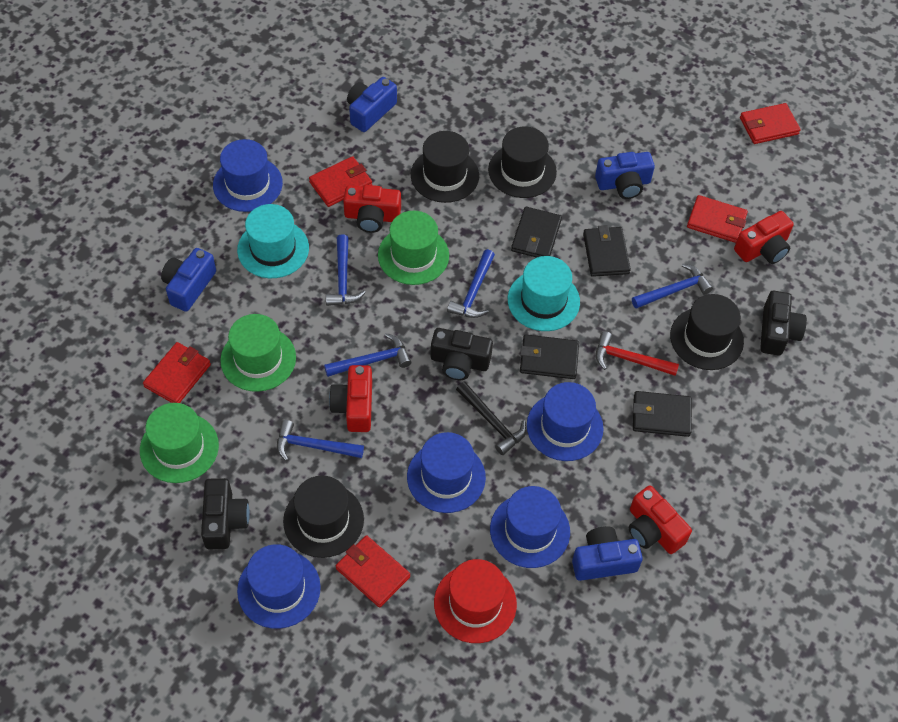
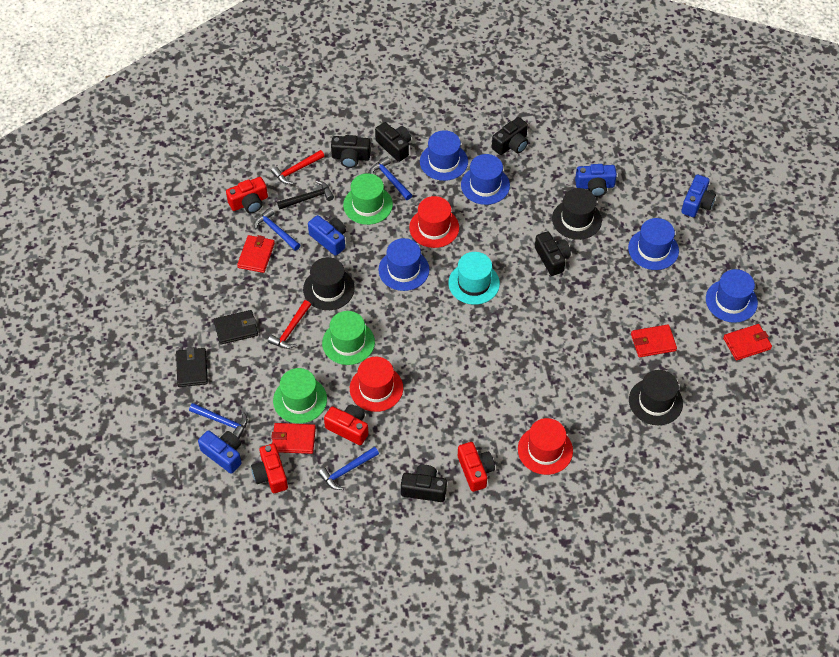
black camera: 3 -> 5
black hat: 4 -> 3
black wallet: 4 -> 2
blue hammer: 5 -> 4
red hammer: 1 -> 2
red hat: 1 -> 3
red wallet: 5 -> 4
turquoise hat: 2 -> 1

